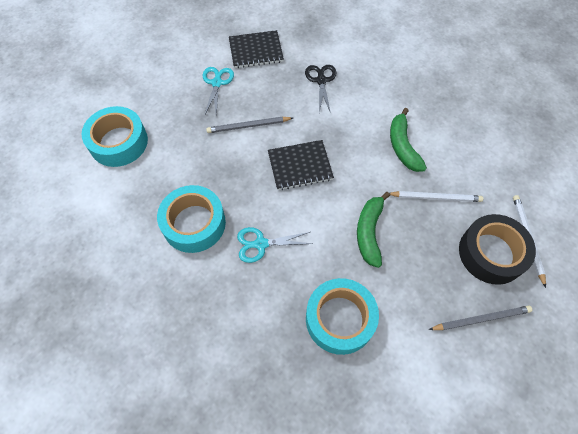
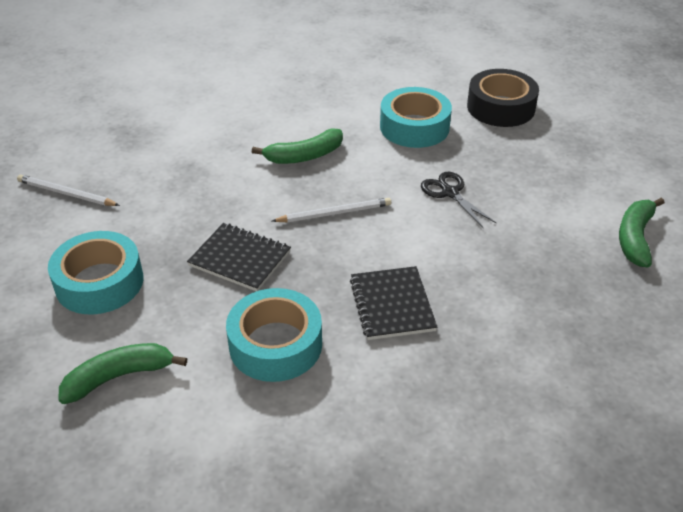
green banana: 2 -> 3
grey pencil: 2 -> 0
turquoise scissors: 2 -> 0

